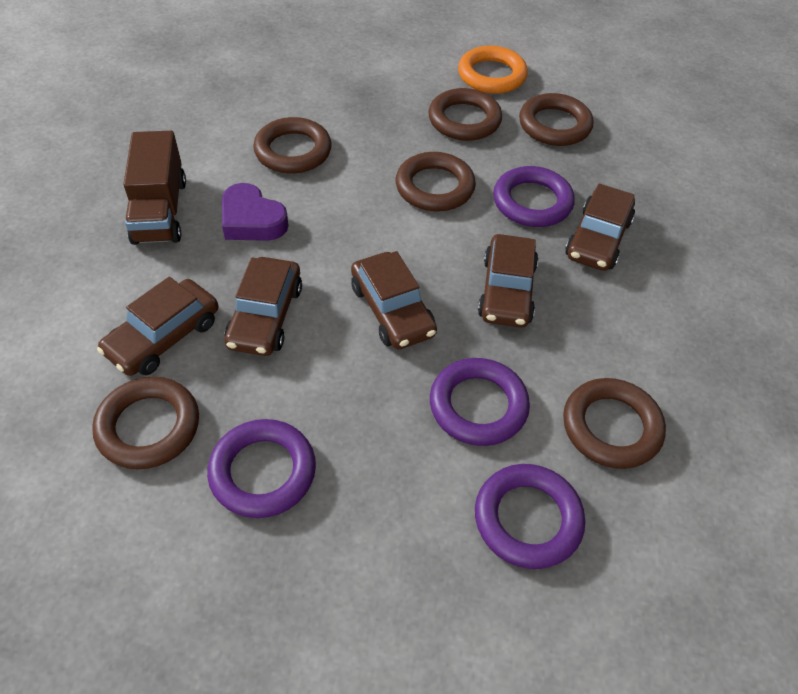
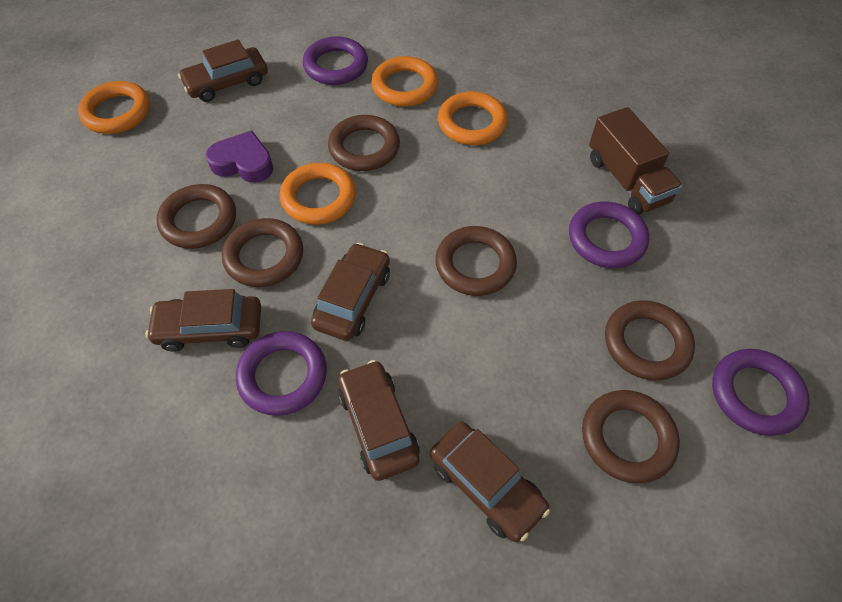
orange ring: 1 -> 4

